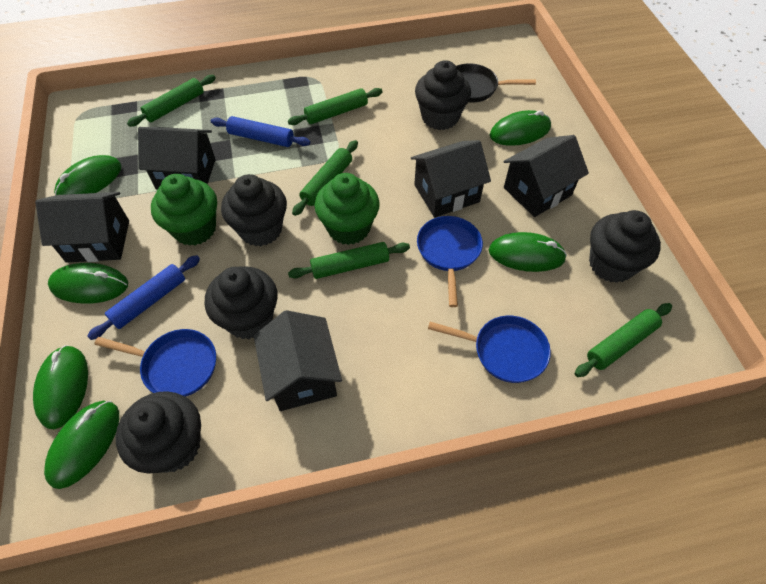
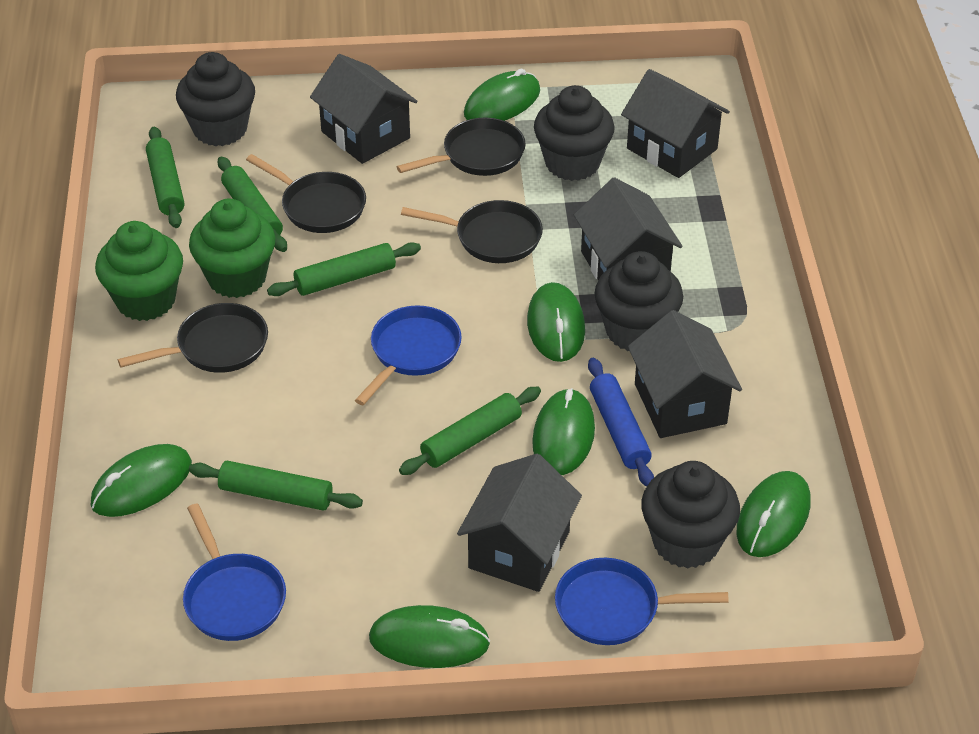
black cupcake: 5 -> 4
black pan: 1 -> 4
blue rolling pin: 2 -> 1

